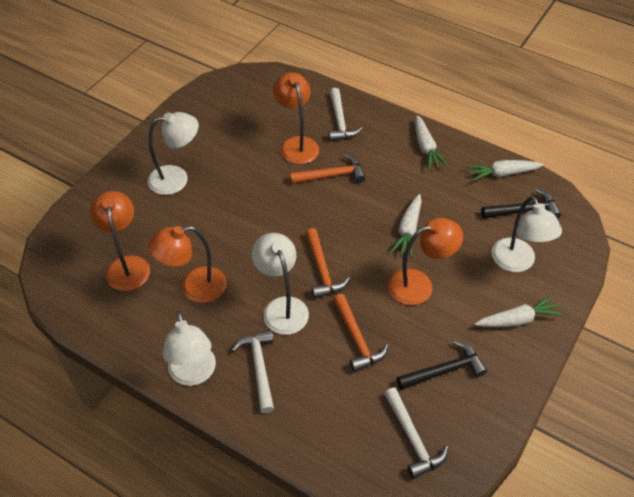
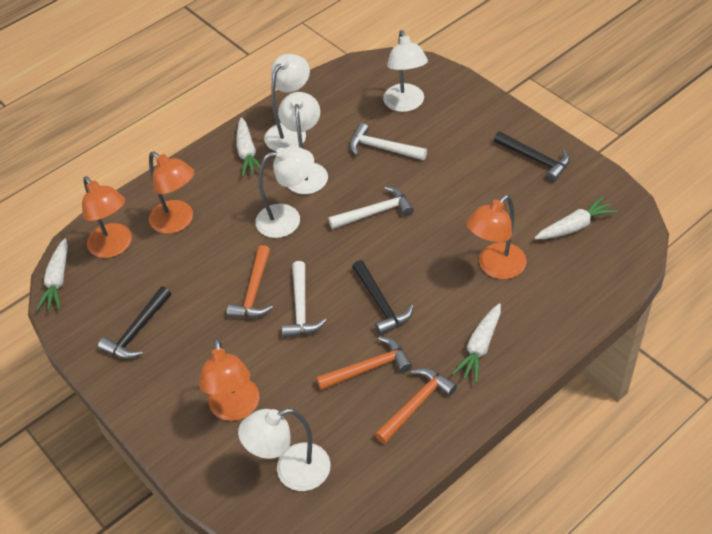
black hammer: 2 -> 3
white lamp: 4 -> 5

